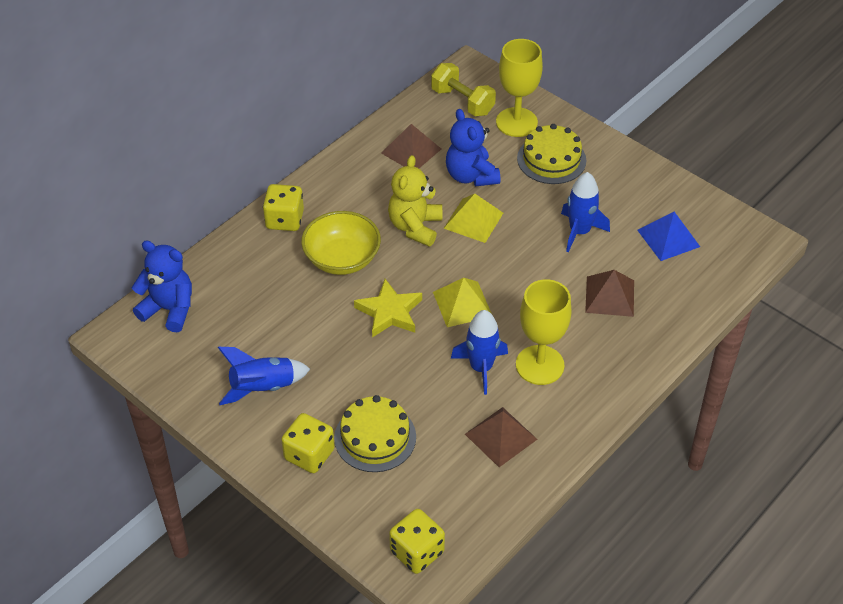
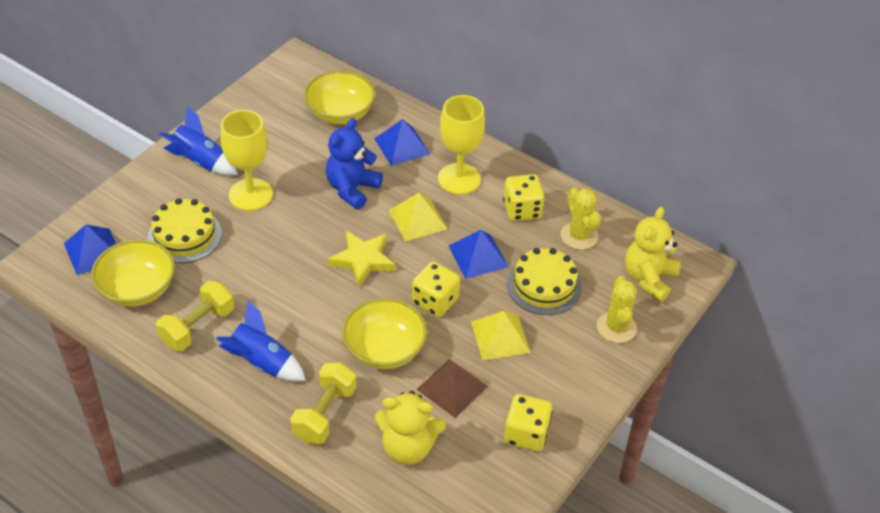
blue pyramid: 1 -> 3
blue rocket: 3 -> 2
blue teddy bear: 2 -> 1
brown pyramid: 3 -> 1
yellow bowl: 1 -> 3
yellow cactus: 0 -> 2
yellow dumbbell: 1 -> 2
yellow teddy bear: 1 -> 2

